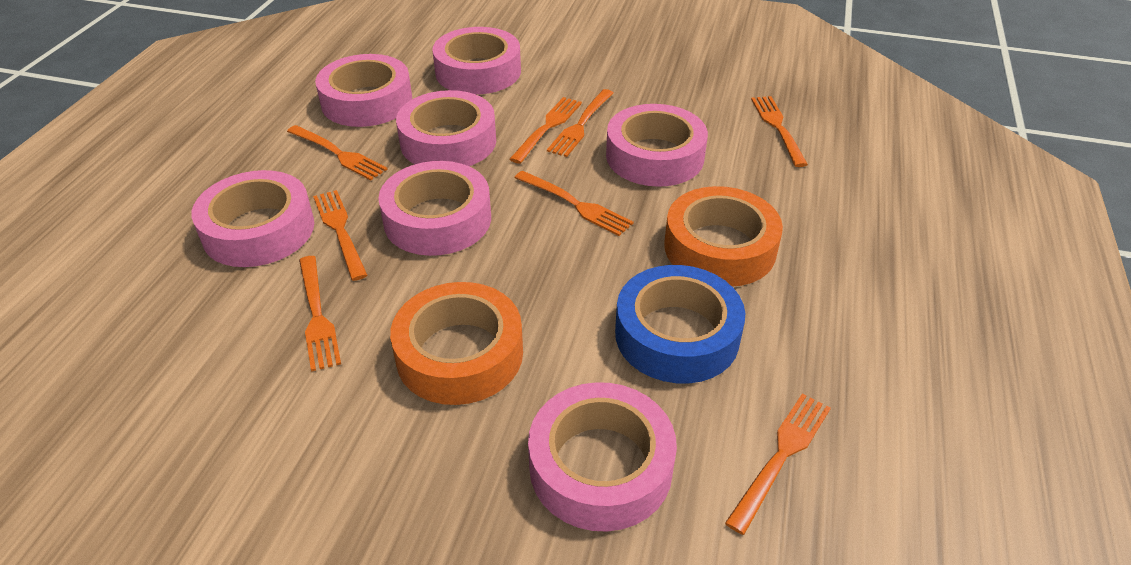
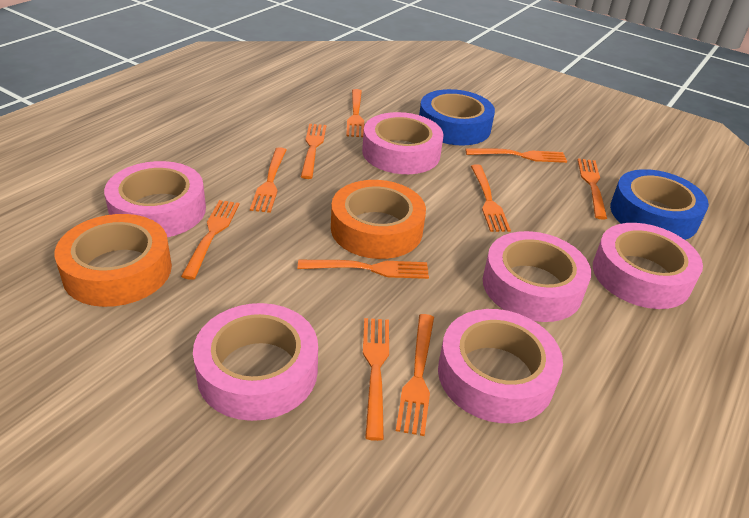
blue tape: 1 -> 2
orange fork: 8 -> 10
pink tape: 7 -> 6

